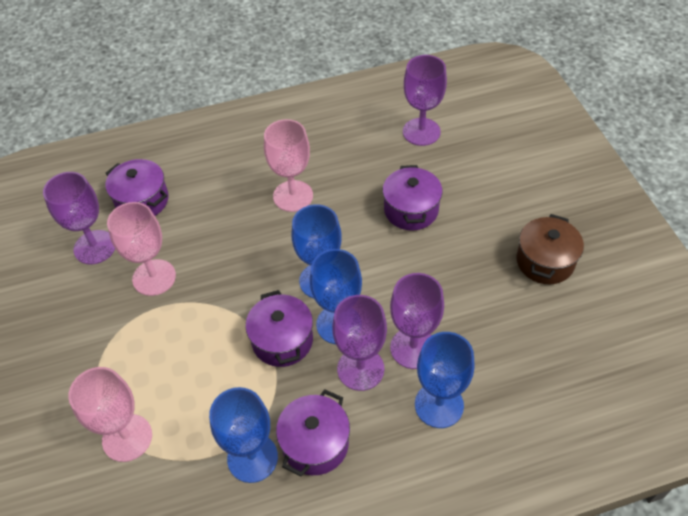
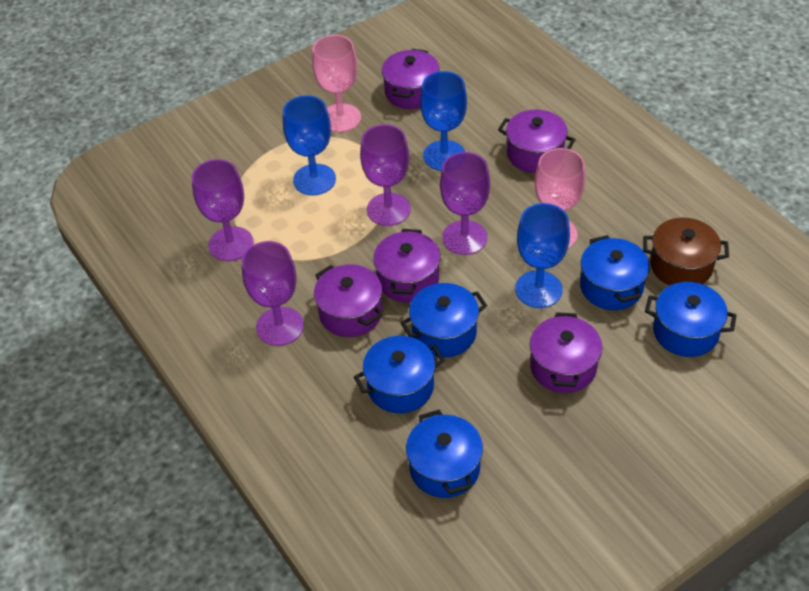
blue goblet: 4 -> 3
blue pot: 0 -> 5
pink goblet: 3 -> 2
purple pot: 4 -> 5

